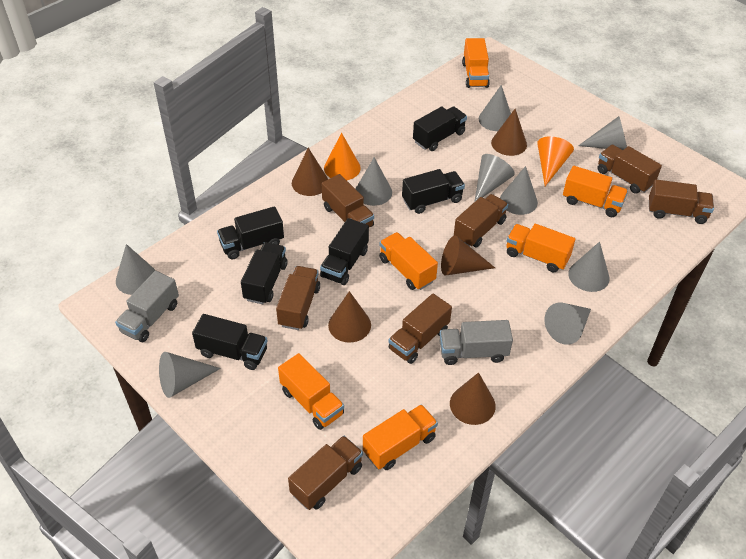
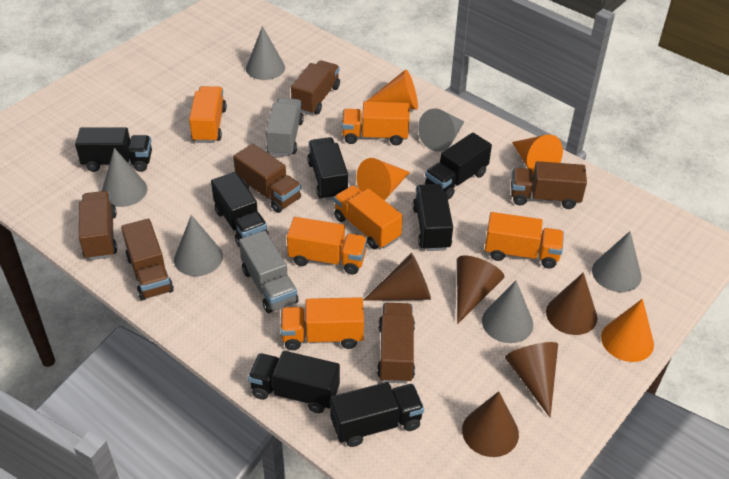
black truck: 6 -> 7
brown truck: 7 -> 6
grey cone: 9 -> 6
orange cone: 2 -> 4

